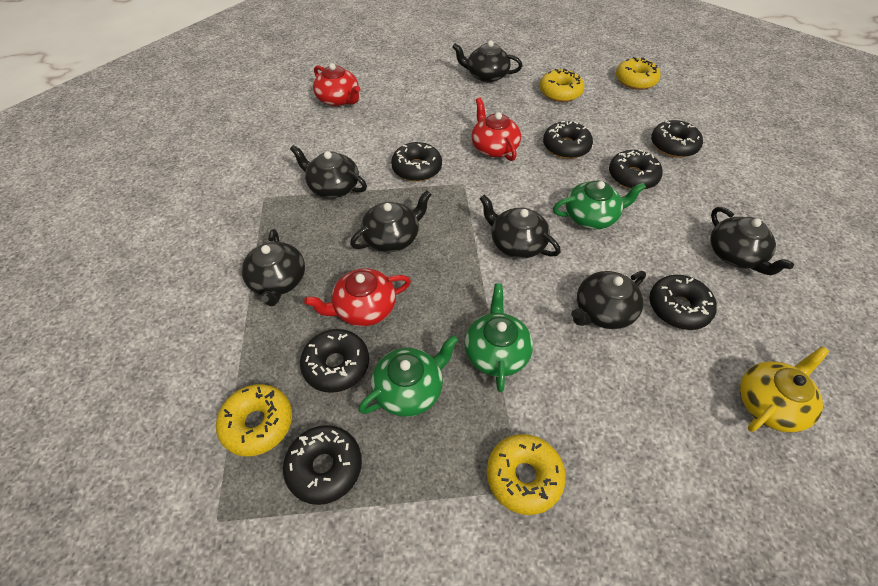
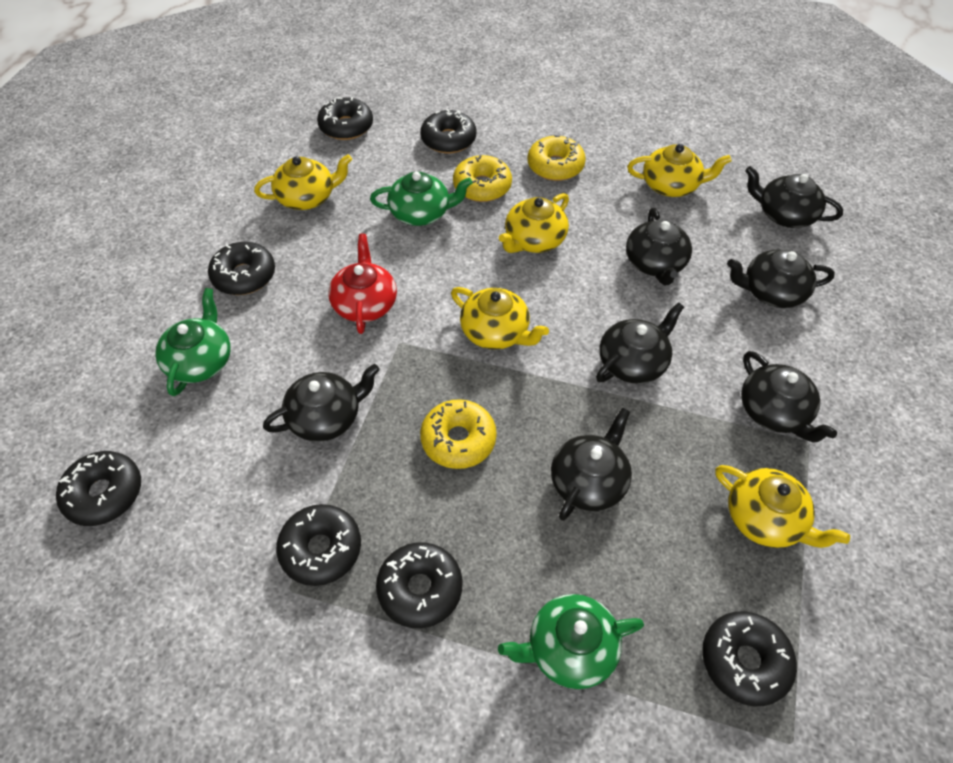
red teapot: 3 -> 1
yellow donut: 4 -> 3
yellow teapot: 1 -> 5

